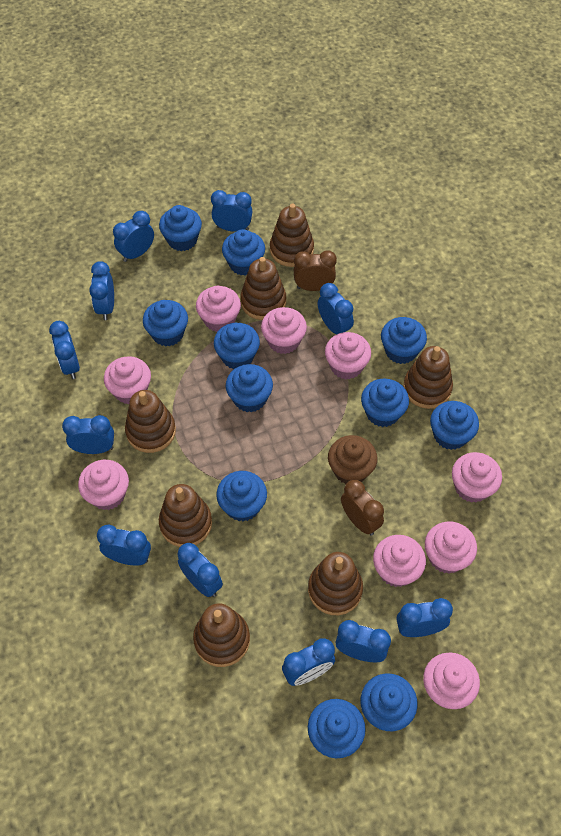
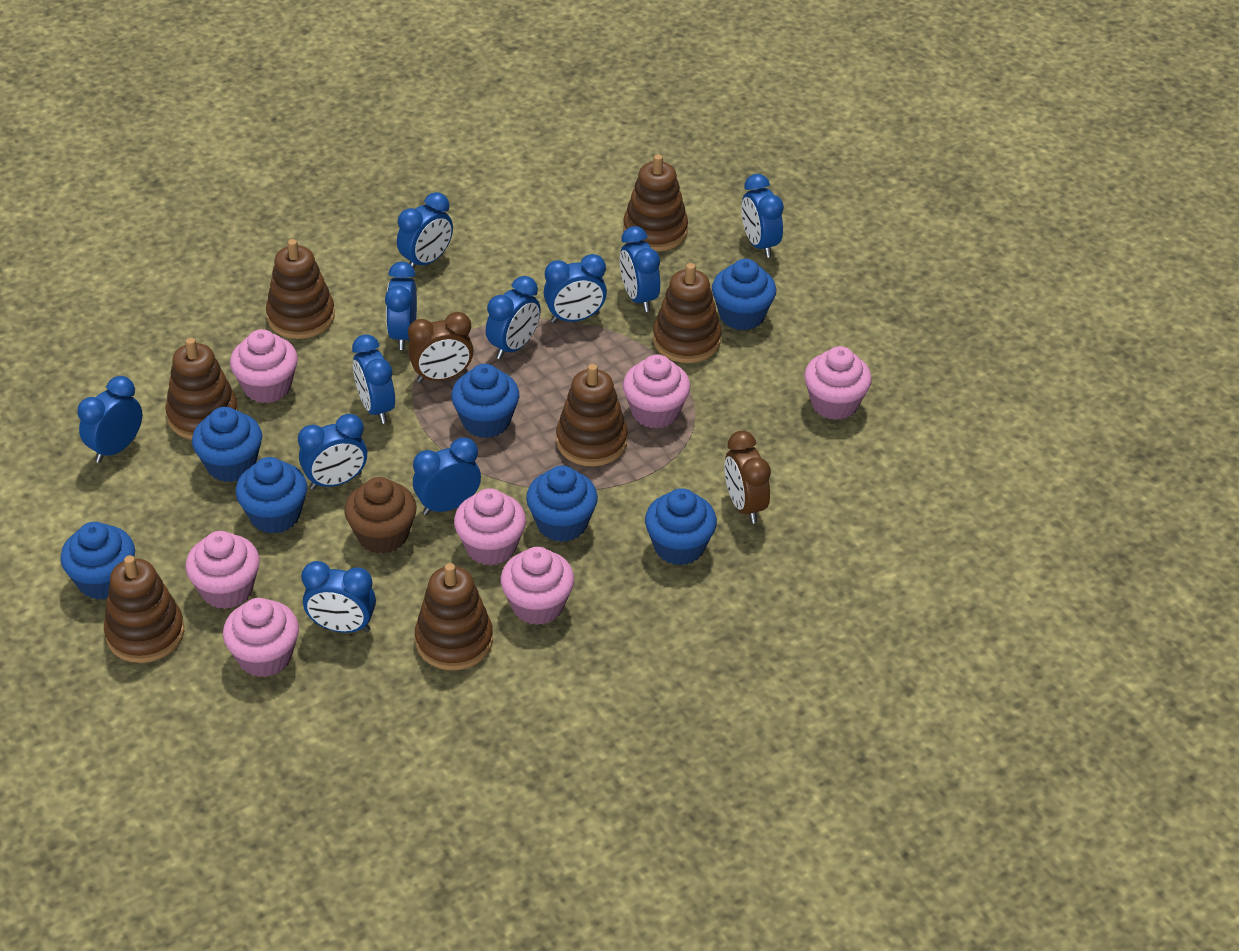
blue cupcake: 11 -> 7
pink cupcake: 9 -> 7

